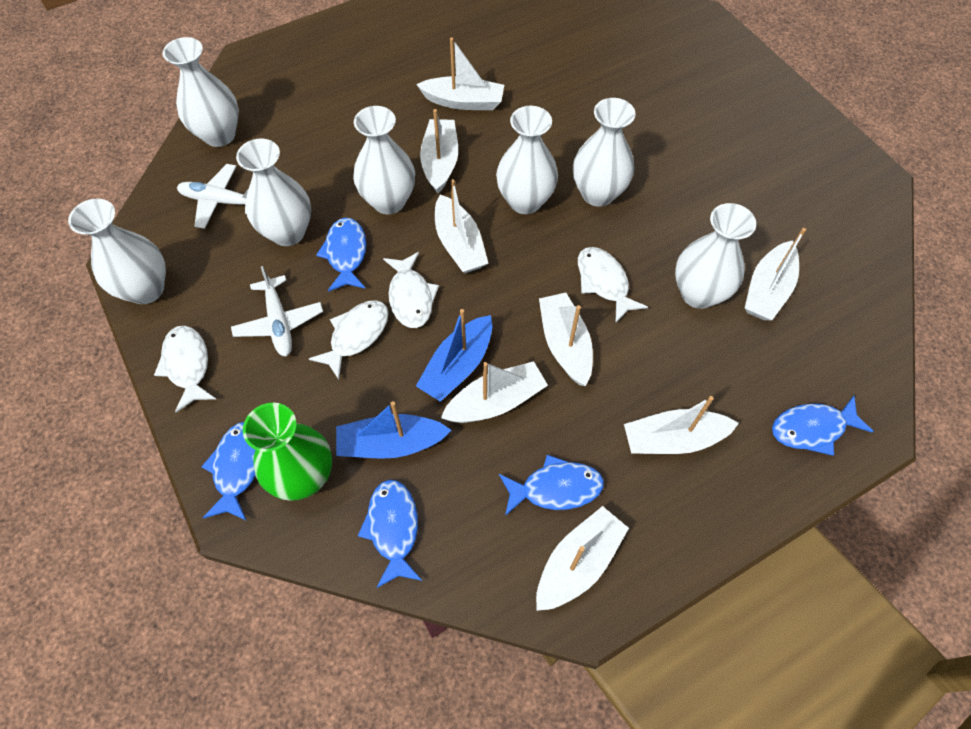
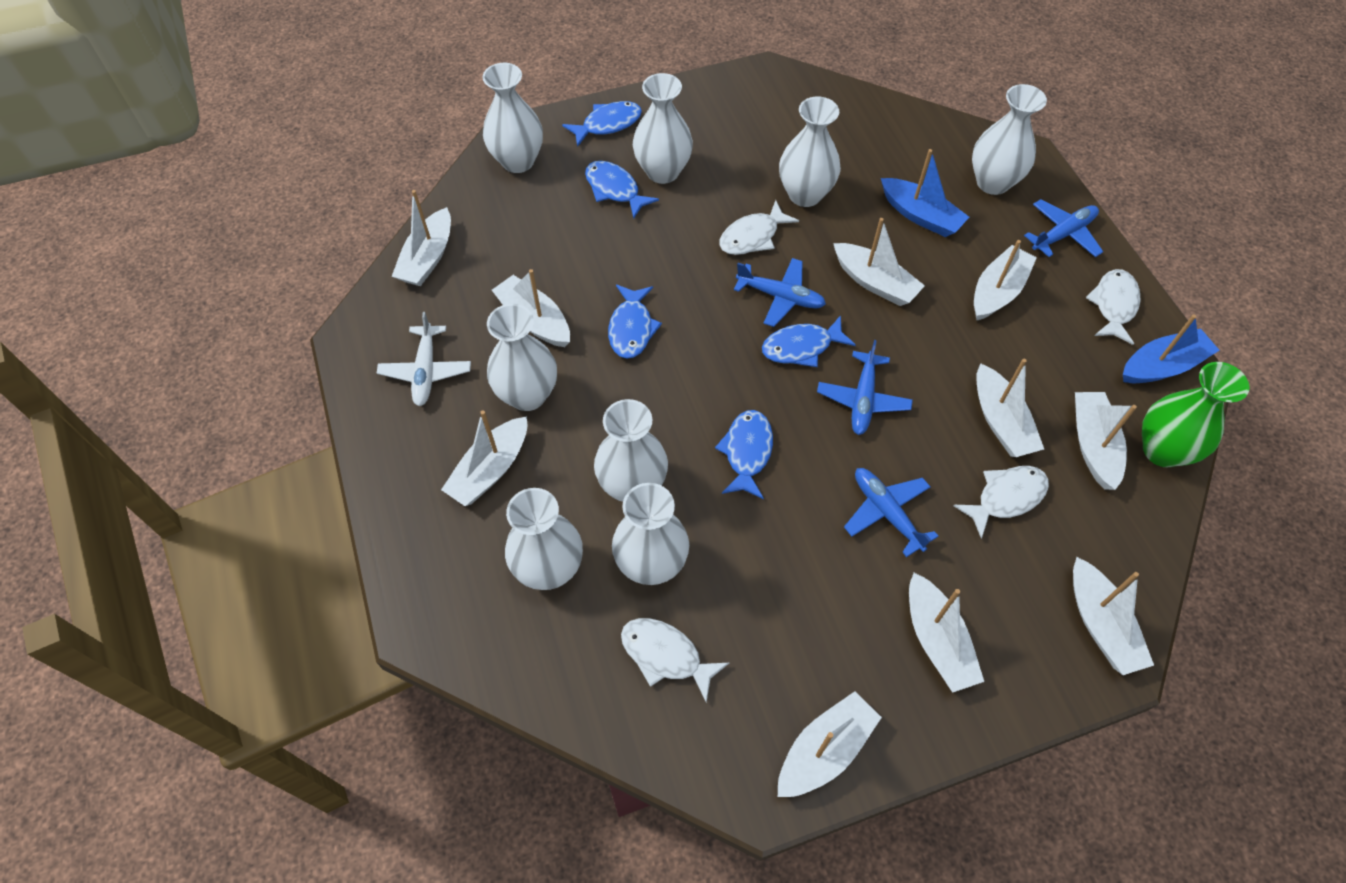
blue plane: 0 -> 4
white boat: 8 -> 10
white plane: 2 -> 1
white vase: 7 -> 8

